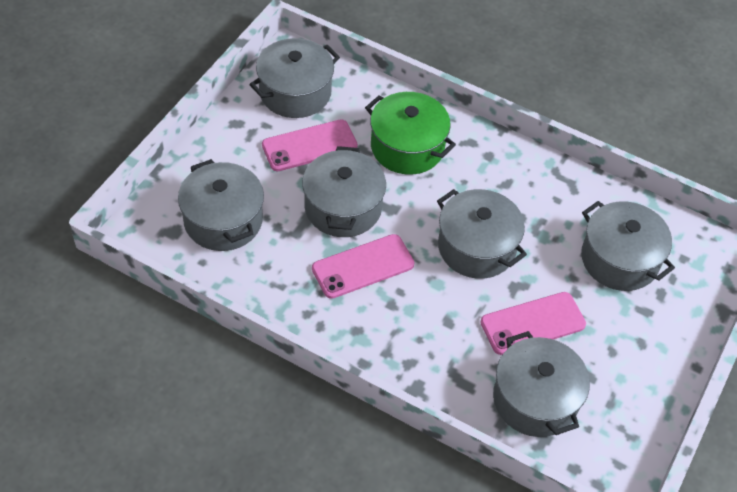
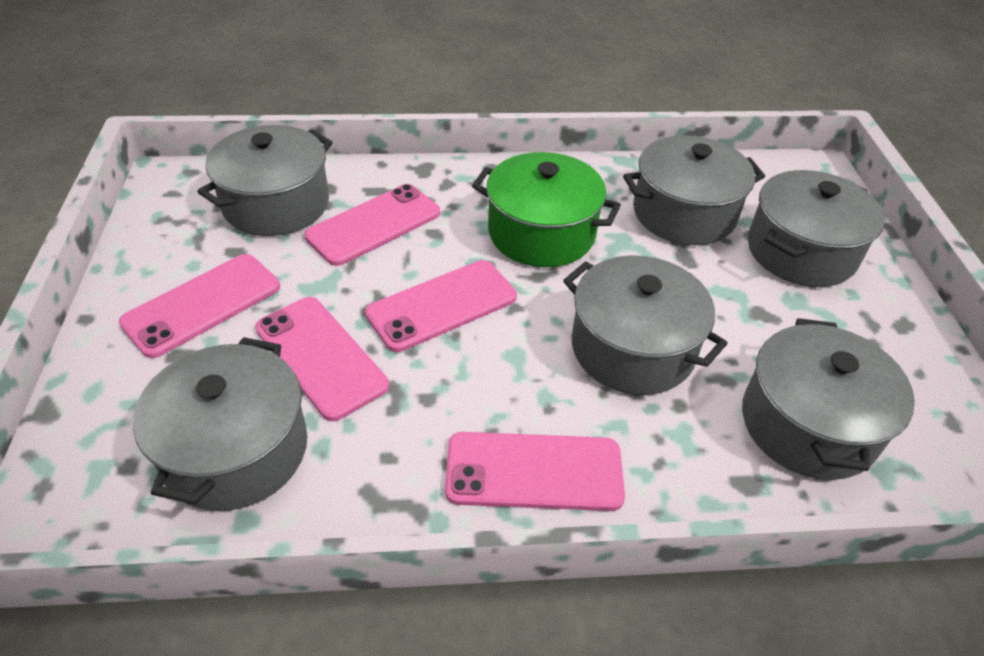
pink phone: 3 -> 5

